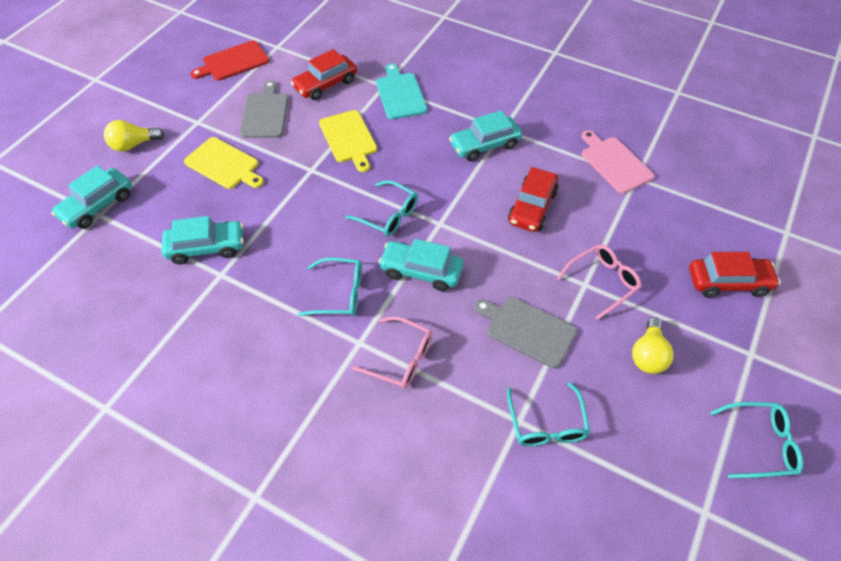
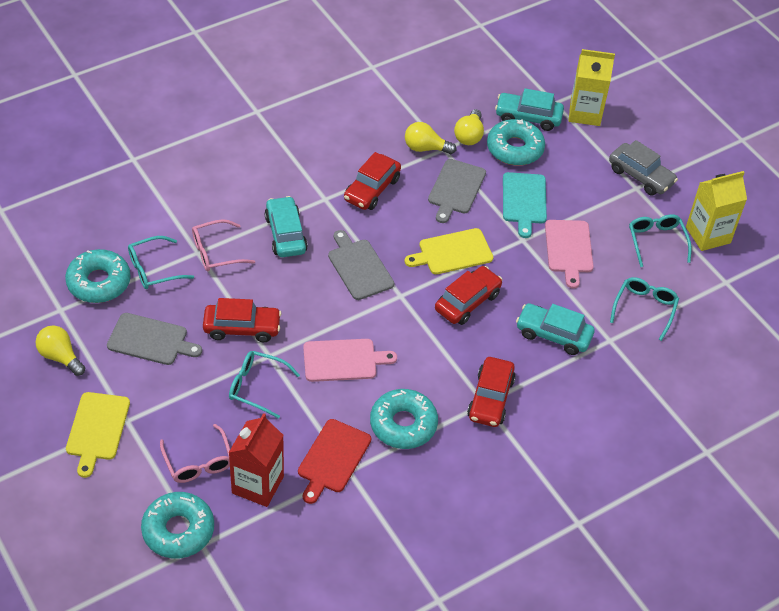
grey car: 0 -> 1
grey cutting board: 2 -> 3
pink cutting board: 1 -> 2
red car: 3 -> 4
red carton: 0 -> 1
turquoise car: 4 -> 3
turquoise donut: 0 -> 4
yellow carton: 0 -> 2
yellow light bulb: 2 -> 3

